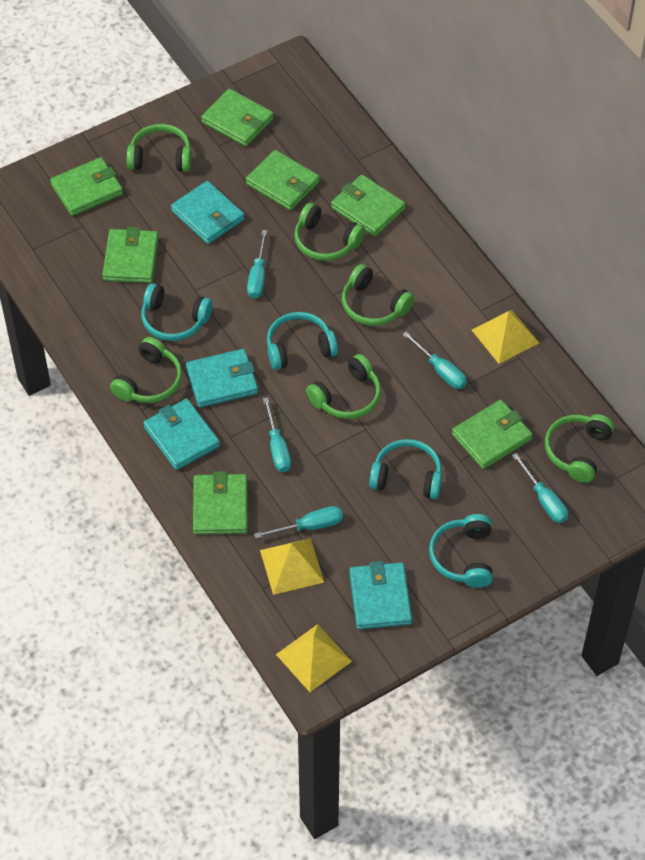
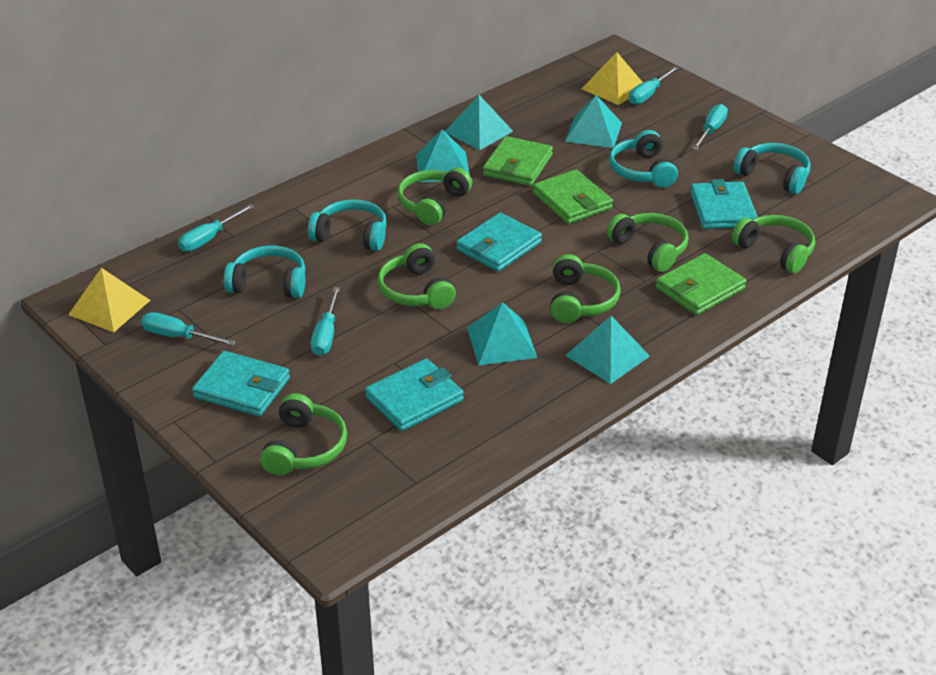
green wallet: 7 -> 3
turquoise pyramid: 0 -> 5
yellow pyramid: 3 -> 2

